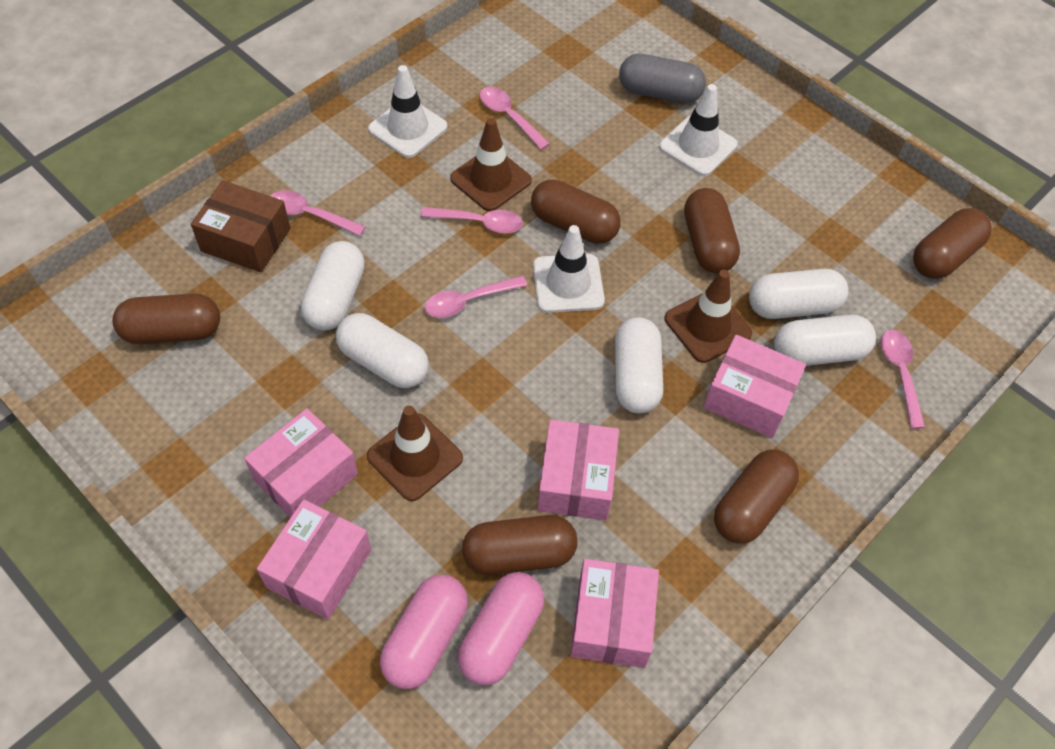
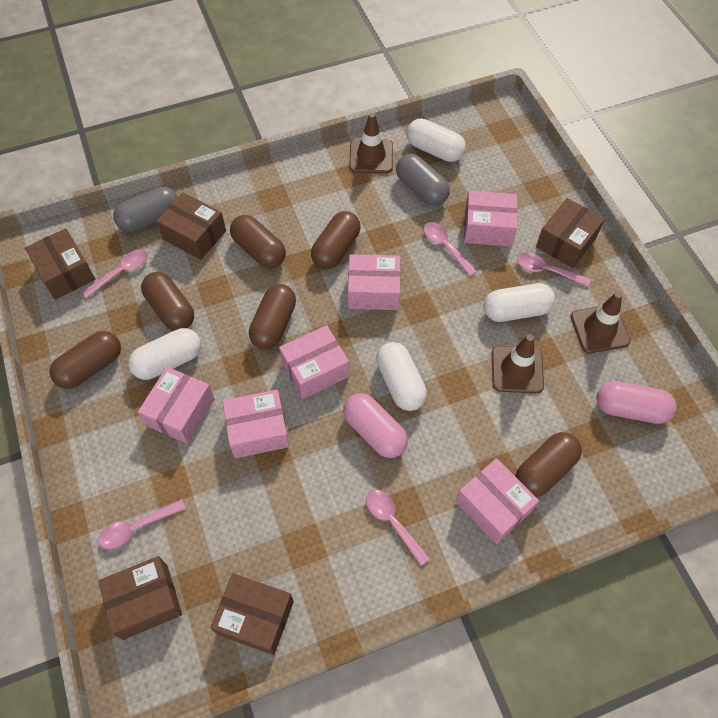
brown box: 1 -> 5
grey capsule: 1 -> 2
pink box: 5 -> 6
white capsule: 5 -> 4
white traffic cone: 3 -> 0

